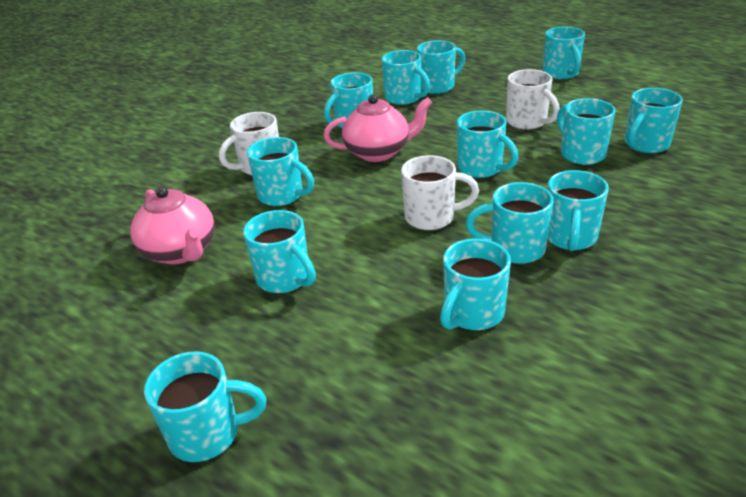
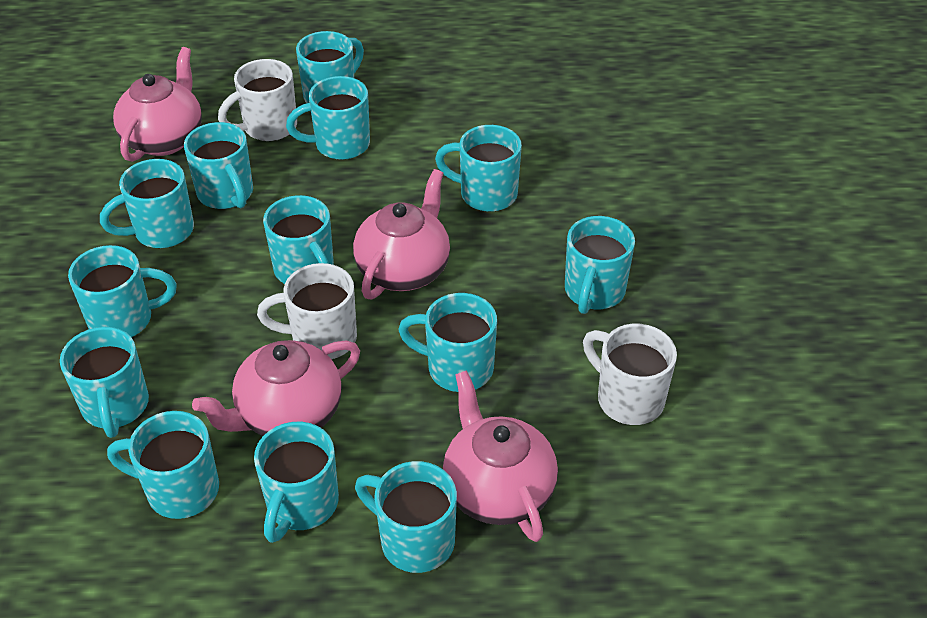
pink teapot: 2 -> 4

